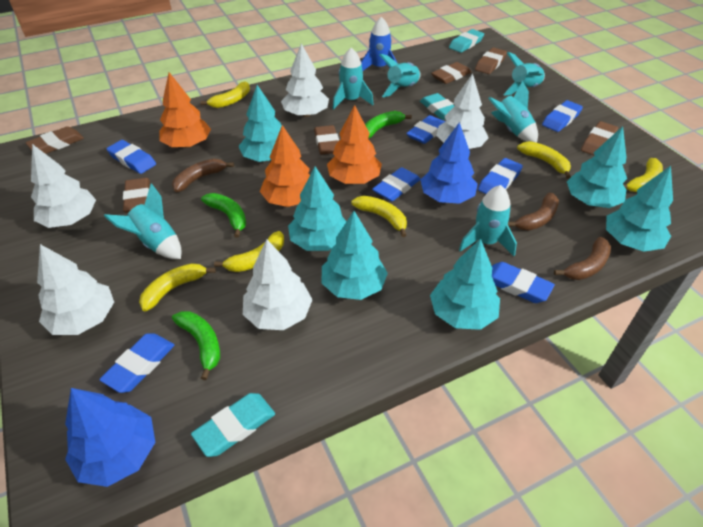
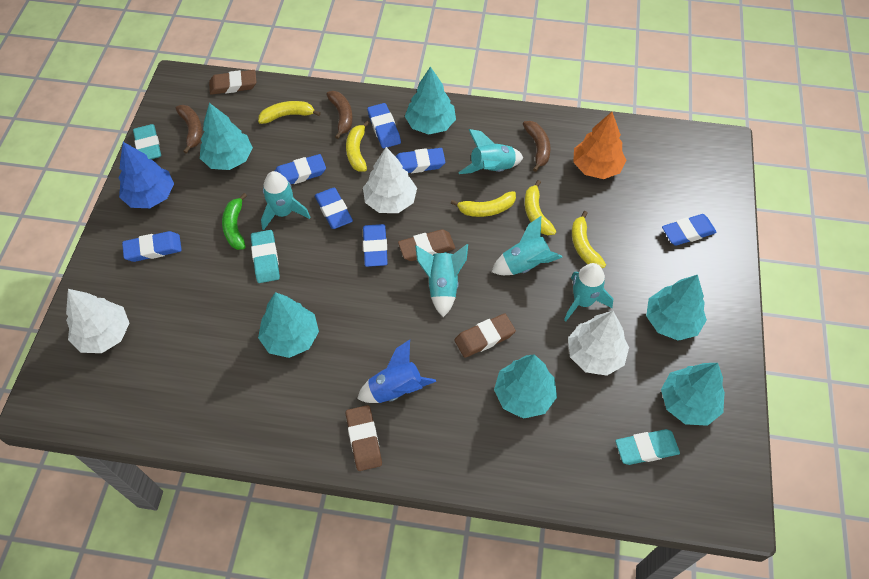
blue tree: 2 -> 1
brown eraser: 6 -> 4
green banana: 3 -> 1
orange tree: 3 -> 1
turquoise rocket: 6 -> 5
white tree: 5 -> 3
yellow banana: 6 -> 5

